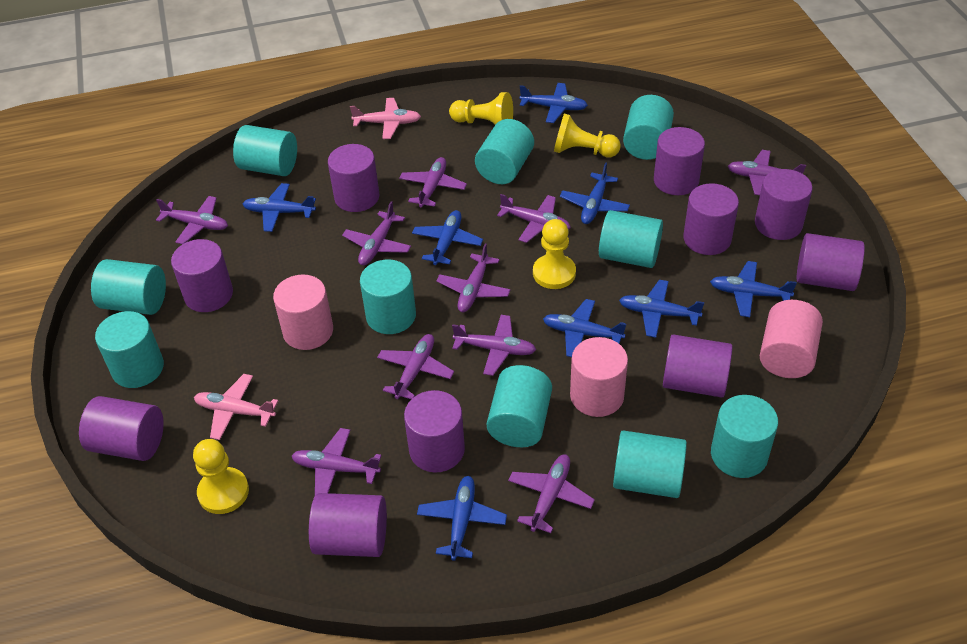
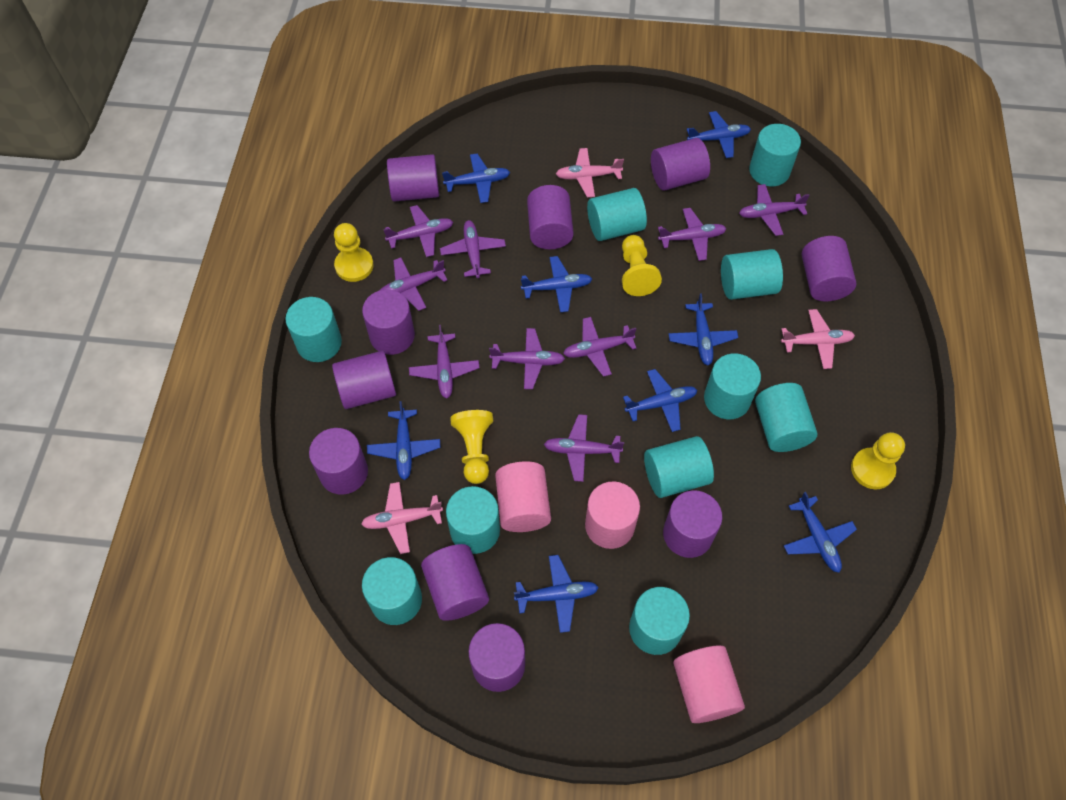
pink plane: 2 -> 3
purple plane: 10 -> 9

